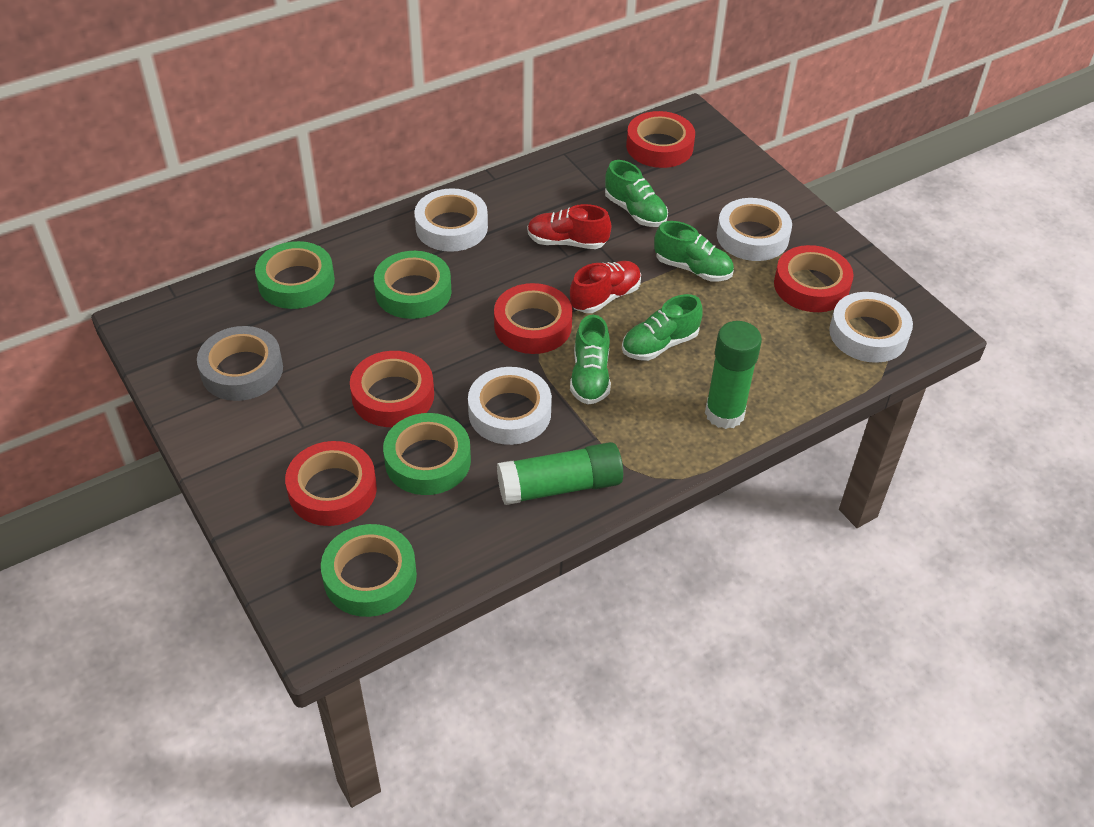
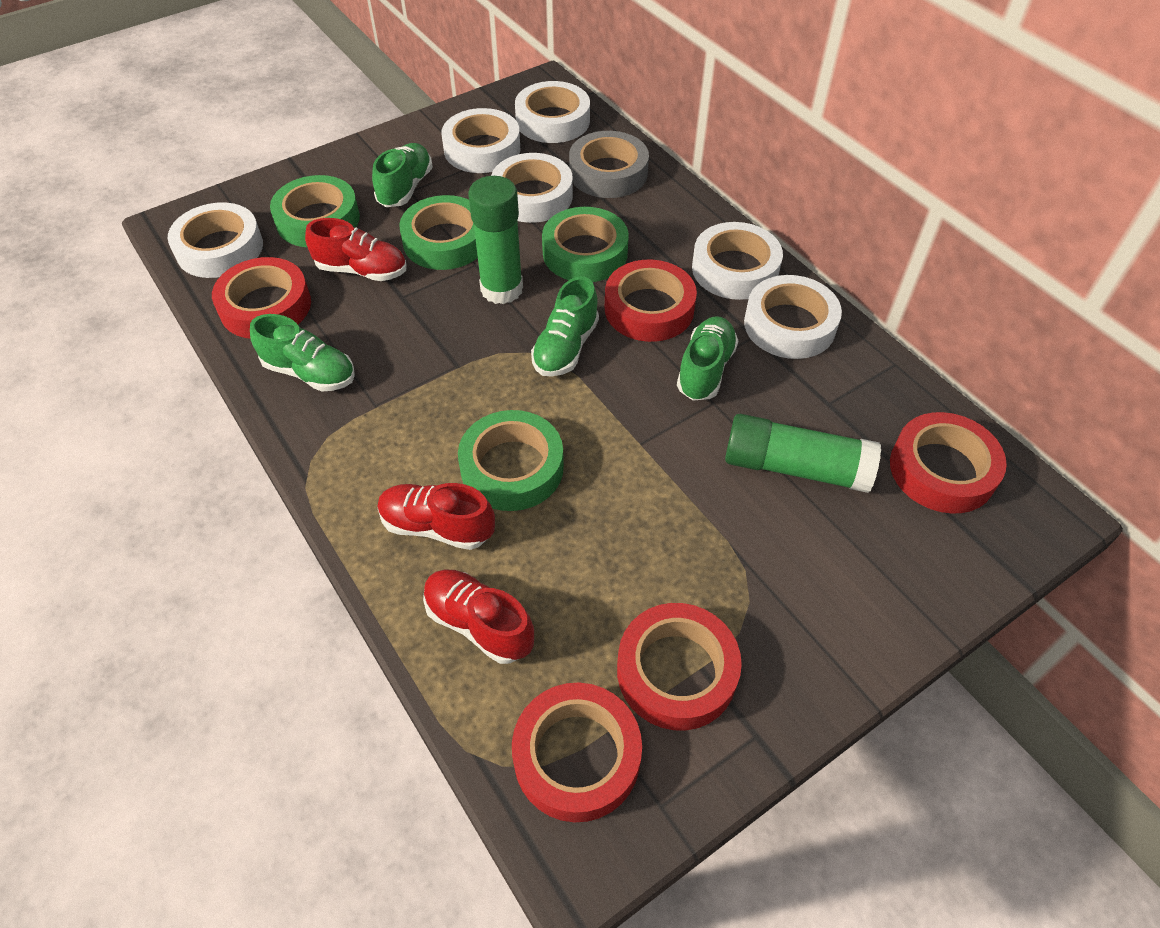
red shoe: 2 -> 3
white tape: 4 -> 6

